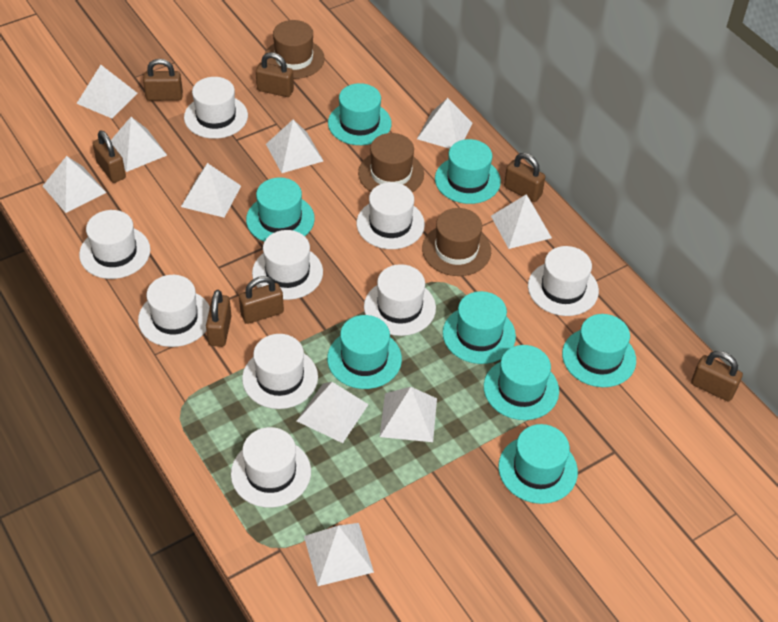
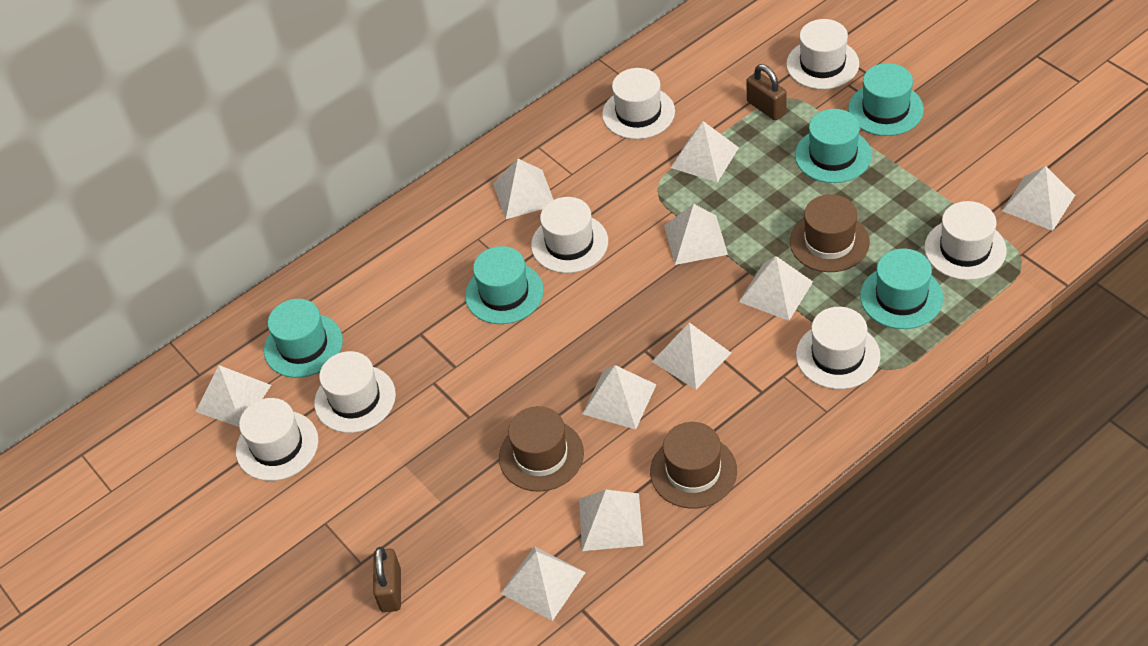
brown padlock: 7 -> 2
turquoise hat: 8 -> 5
white hat: 9 -> 7

